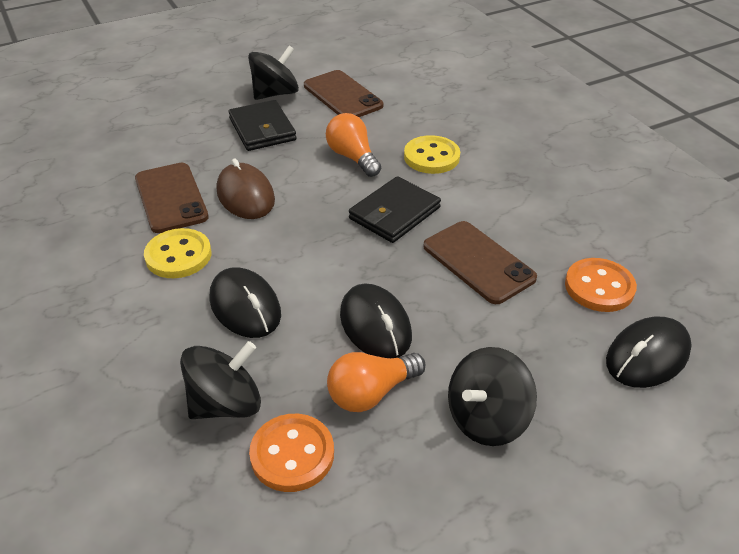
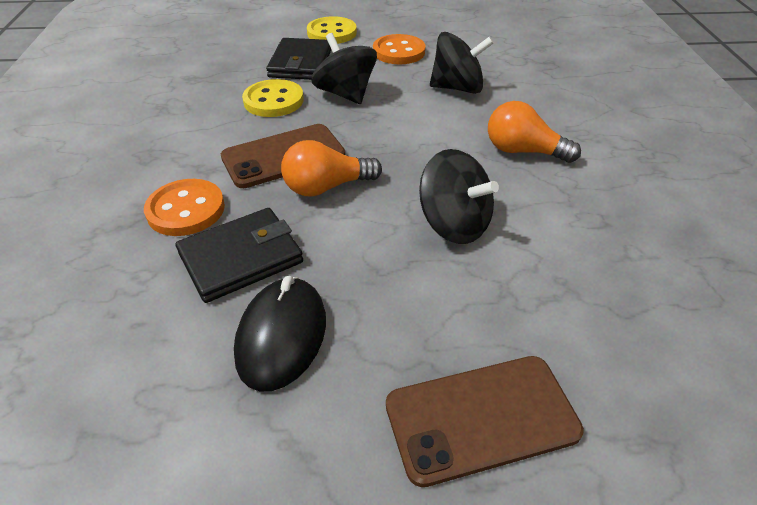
black mouse: 3 -> 1
brown mouse: 1 -> 0
brown phone: 3 -> 2

